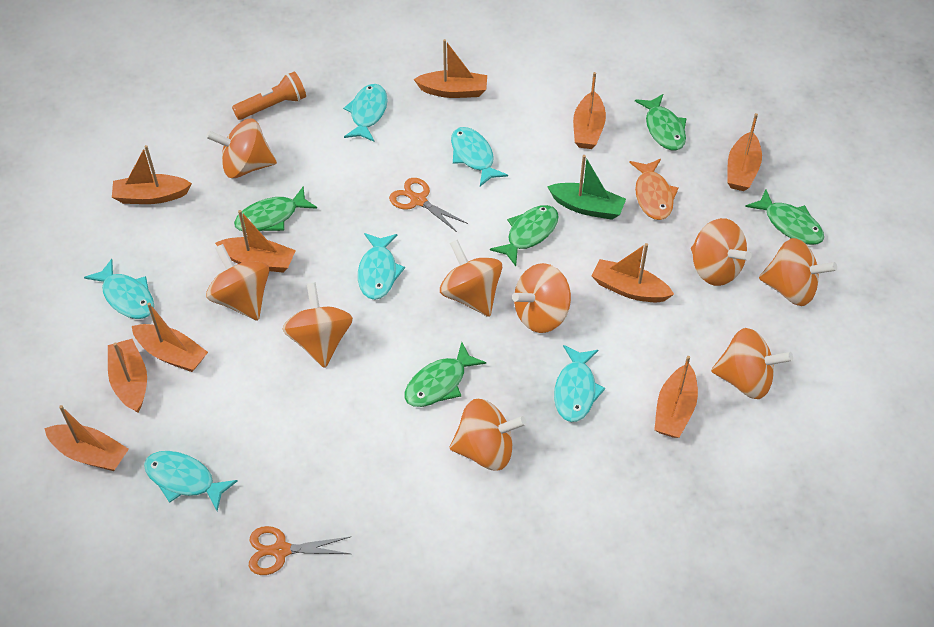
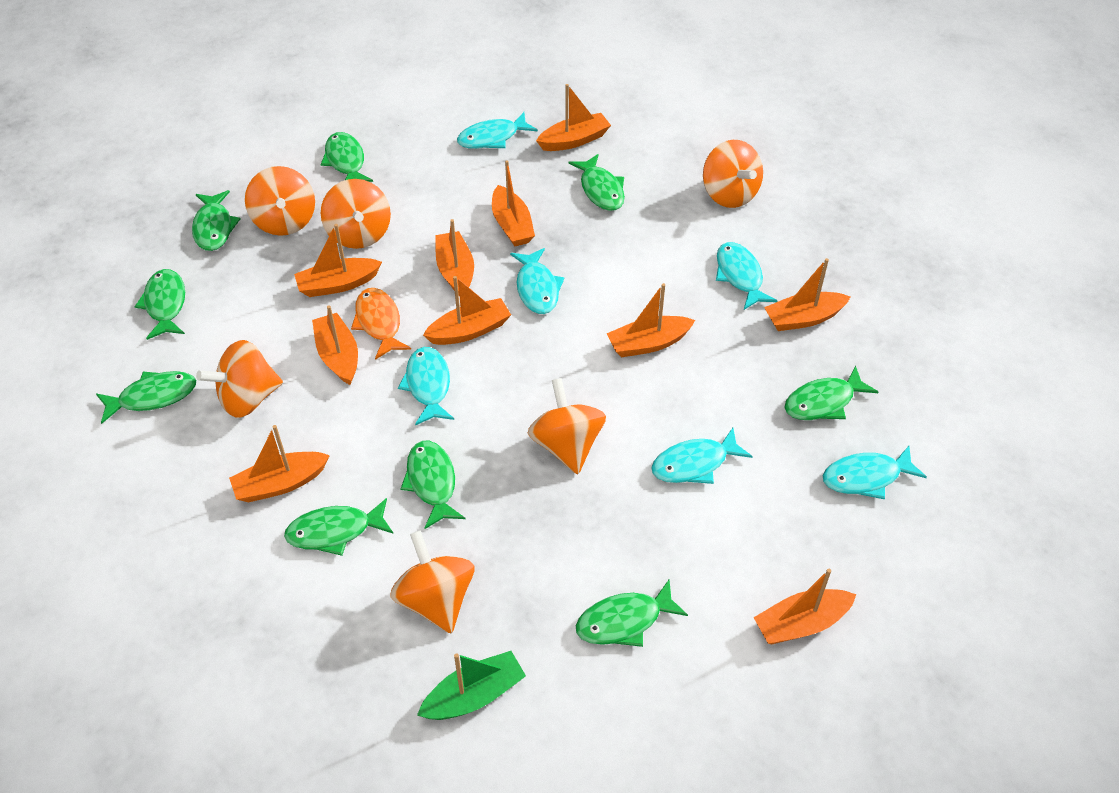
green fish: 5 -> 9
orange flashlight: 1 -> 0
orange scissors: 2 -> 0
orange spinning top: 9 -> 6

